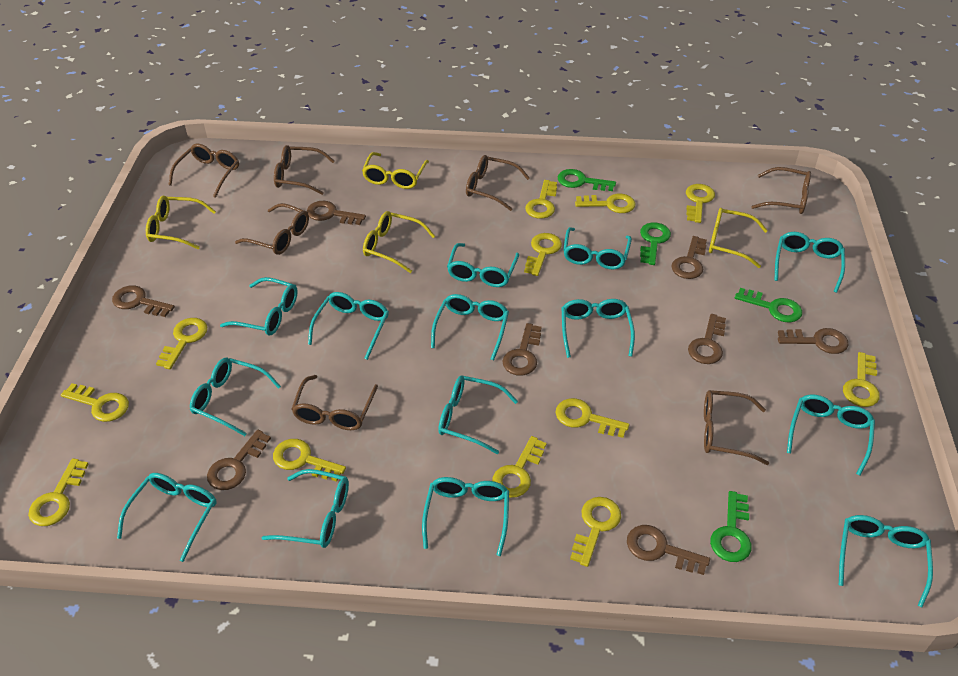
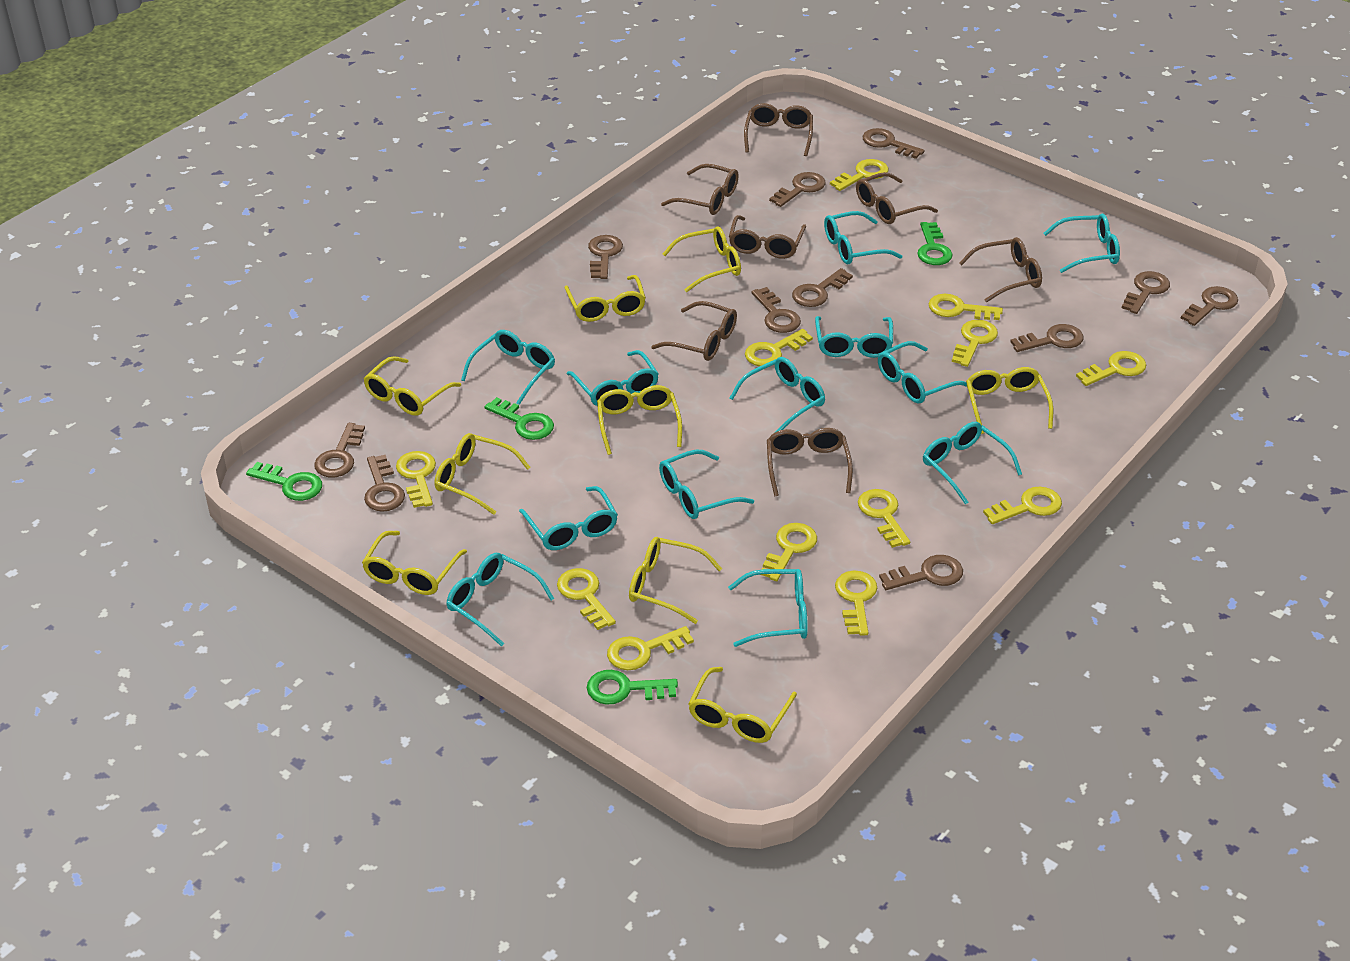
brown key: 8 -> 11
turquoise glasses: 14 -> 12
yellow glasses: 4 -> 9

